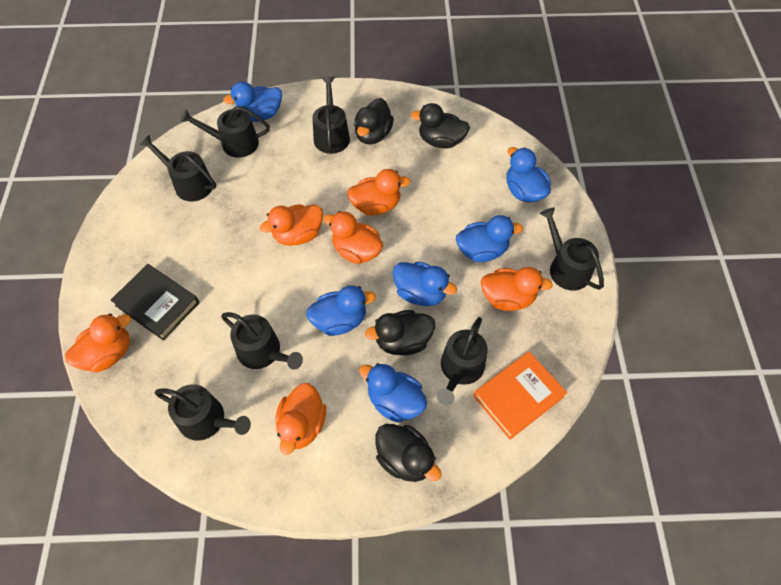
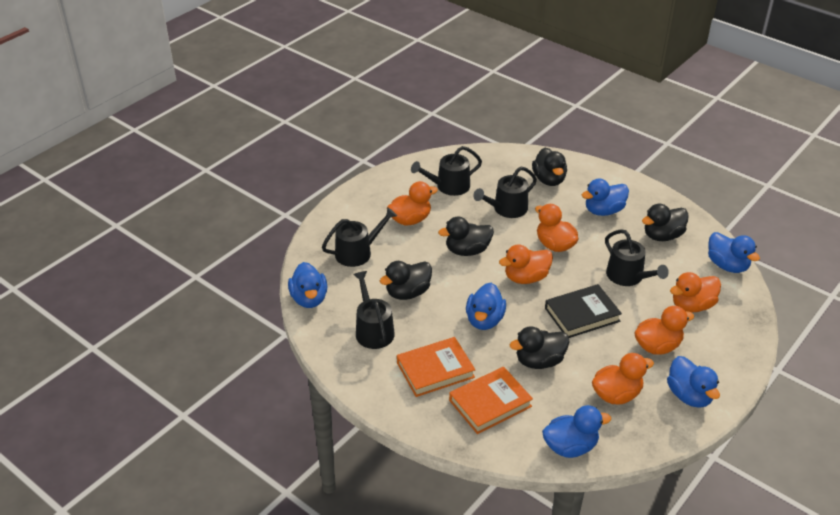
black duck: 4 -> 5
black watering can: 7 -> 5
orange book: 1 -> 2

